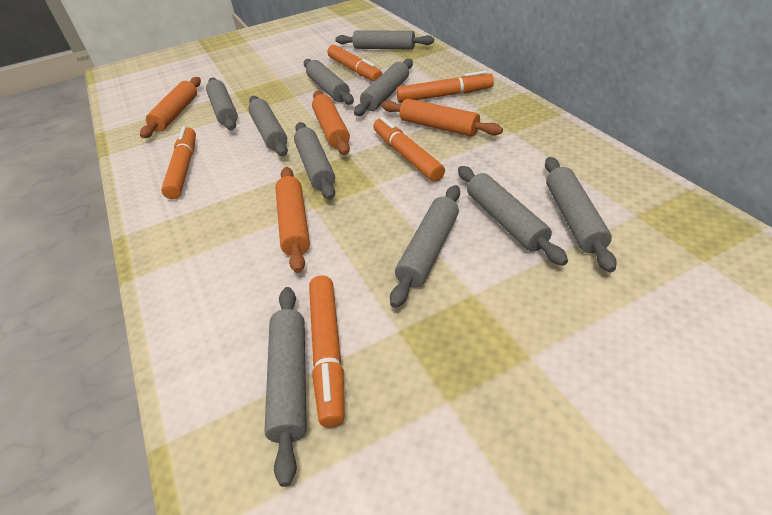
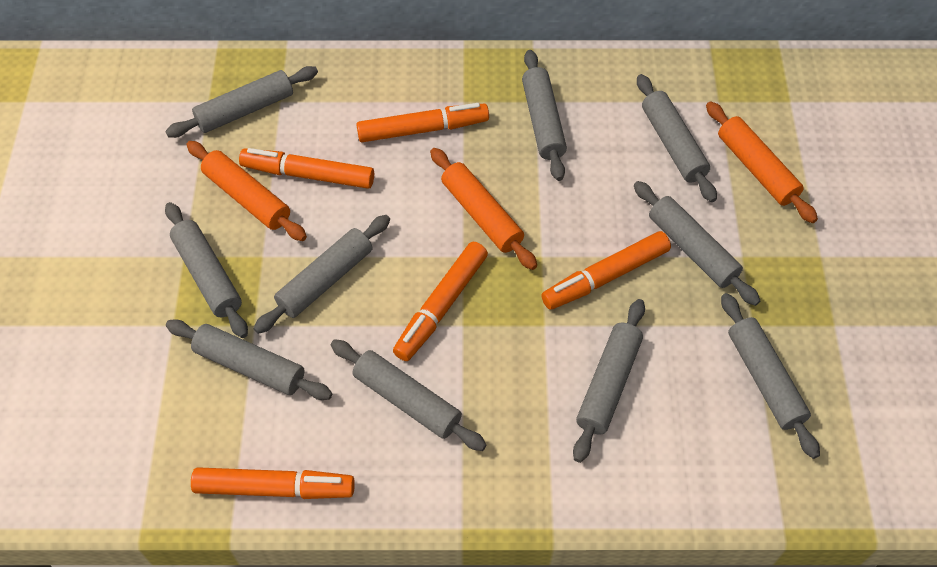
orange rolling pin: 4 -> 3

